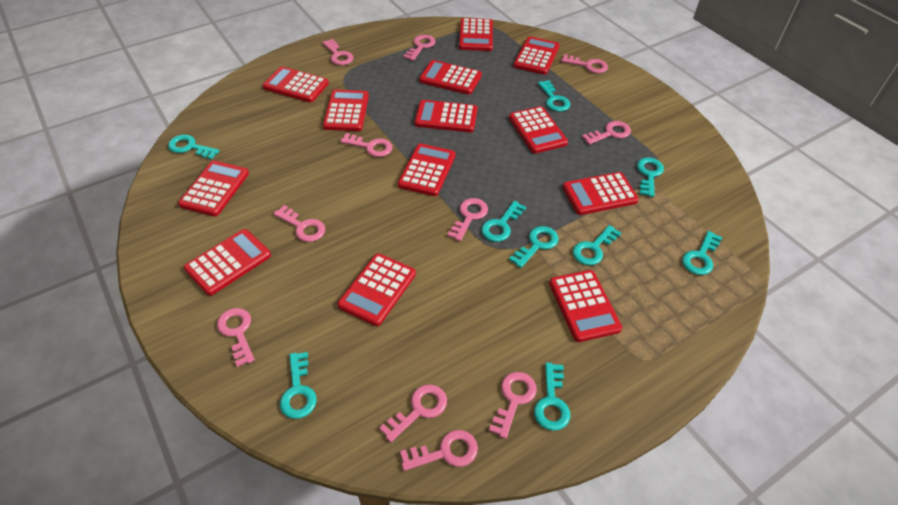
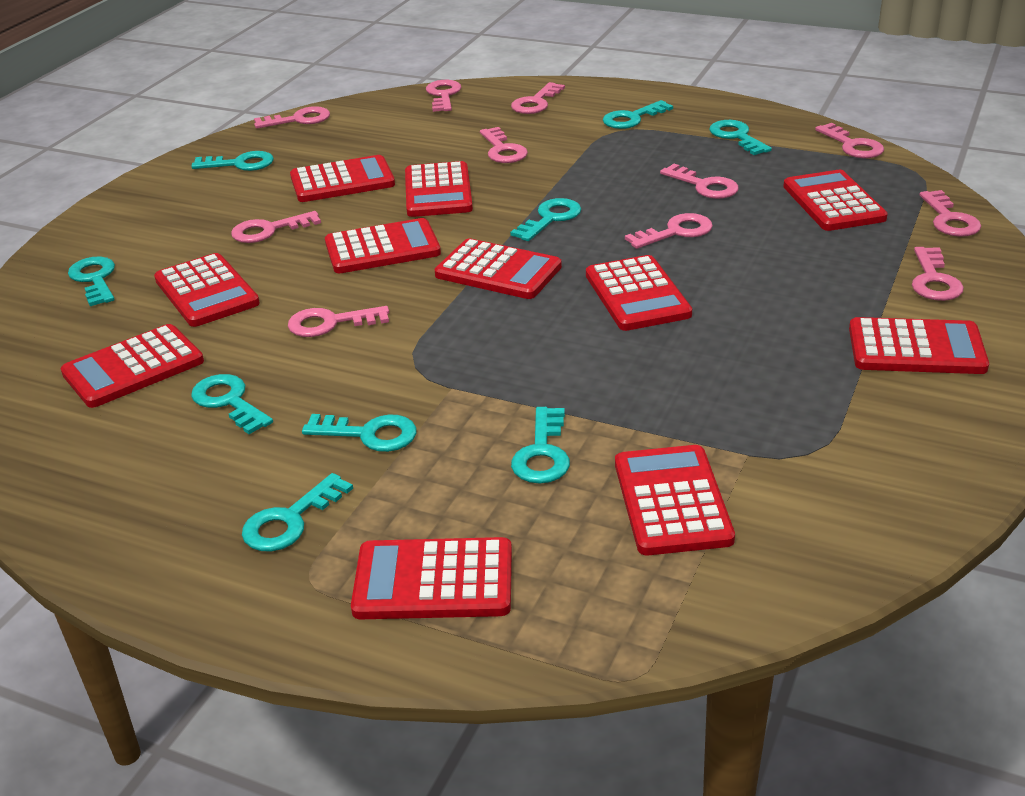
red calculator: 13 -> 11

